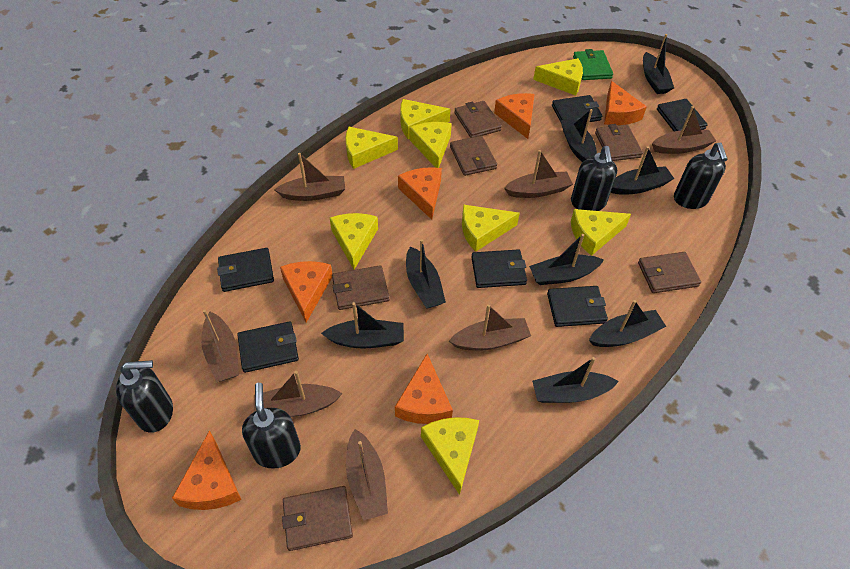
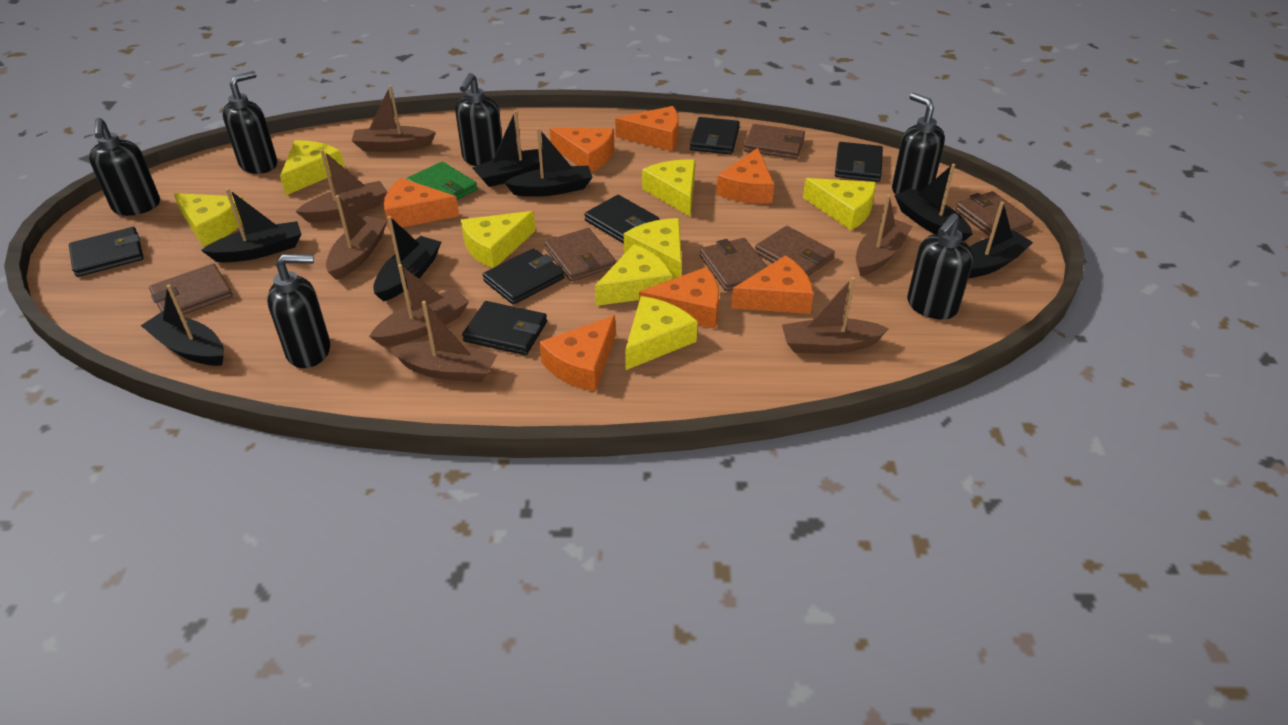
black boat: 8 -> 7
black soap dispenser: 4 -> 6
orange cheese: 6 -> 7

